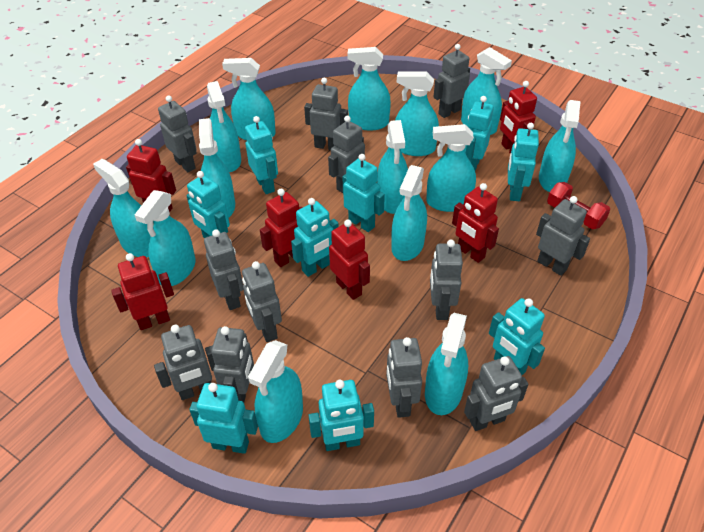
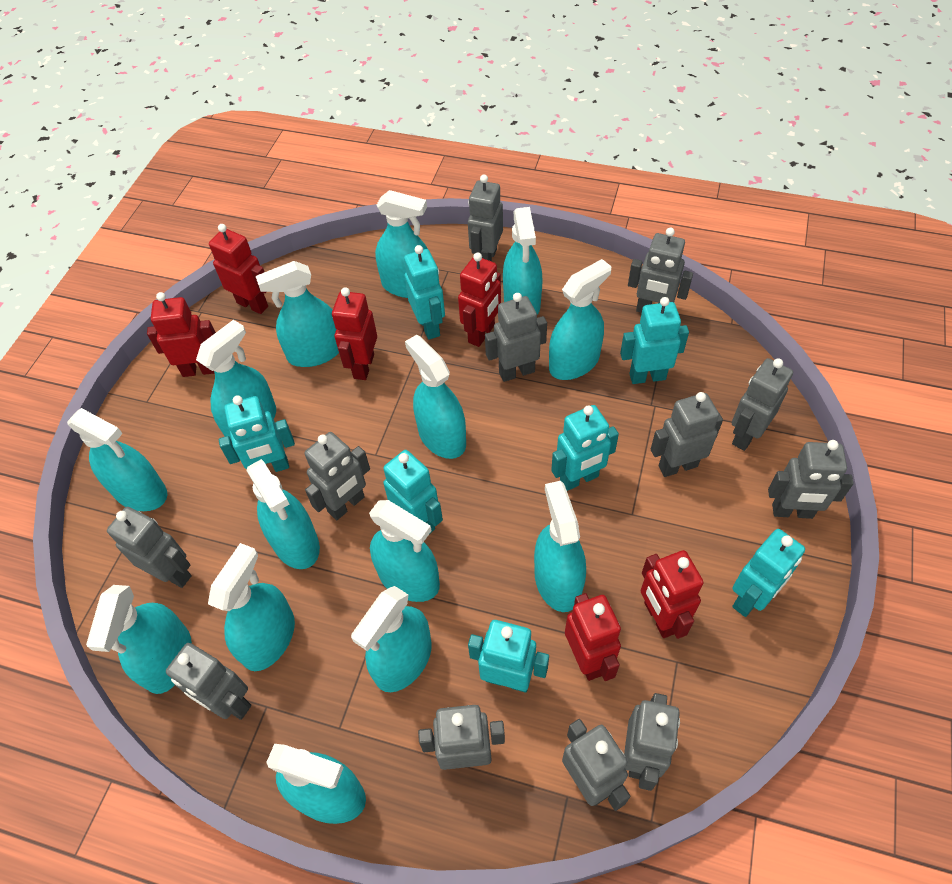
red dumbbell: 1 -> 0
turquoise robot: 9 -> 7

